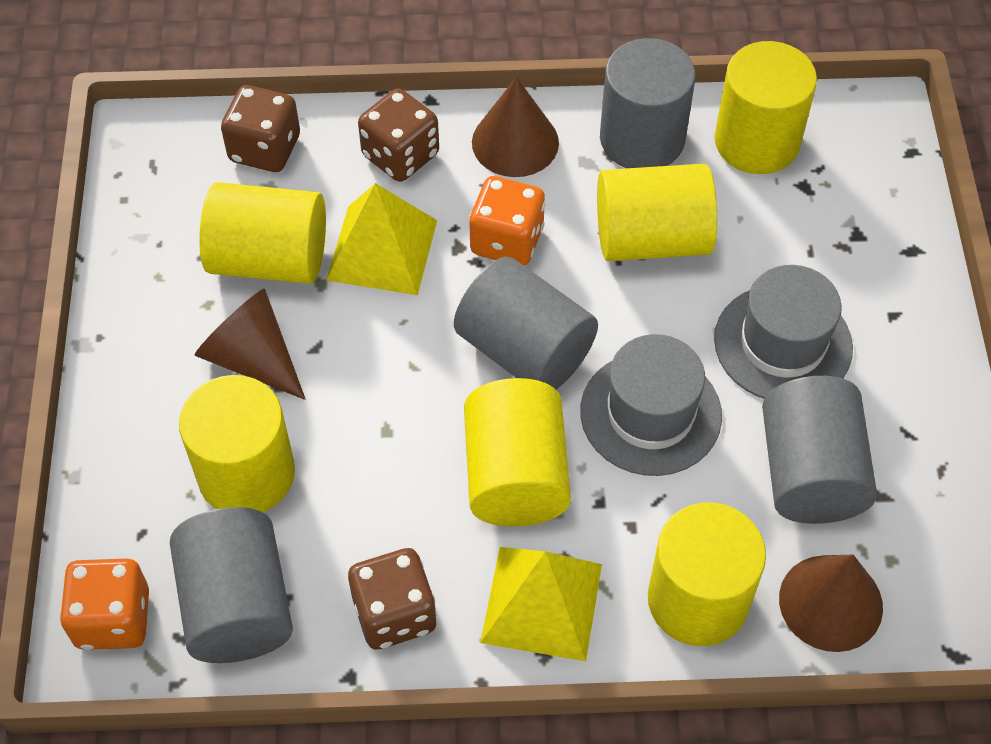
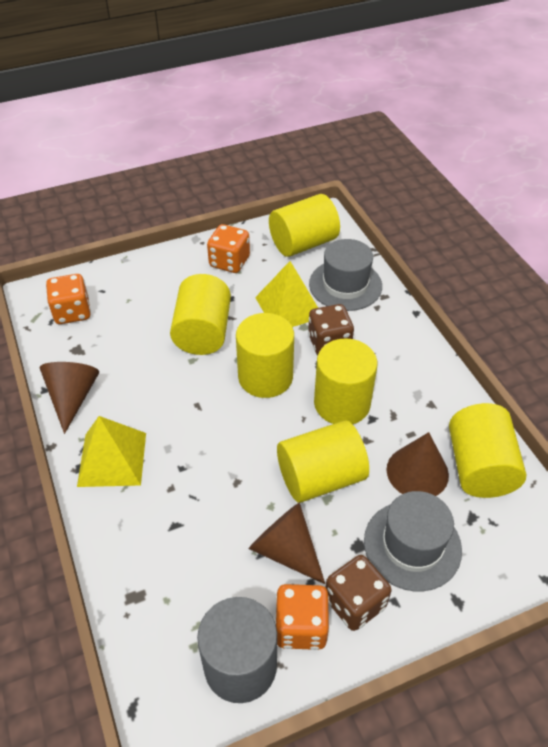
brown dice: 3 -> 2
grey cylinder: 4 -> 1
orange dice: 2 -> 3

